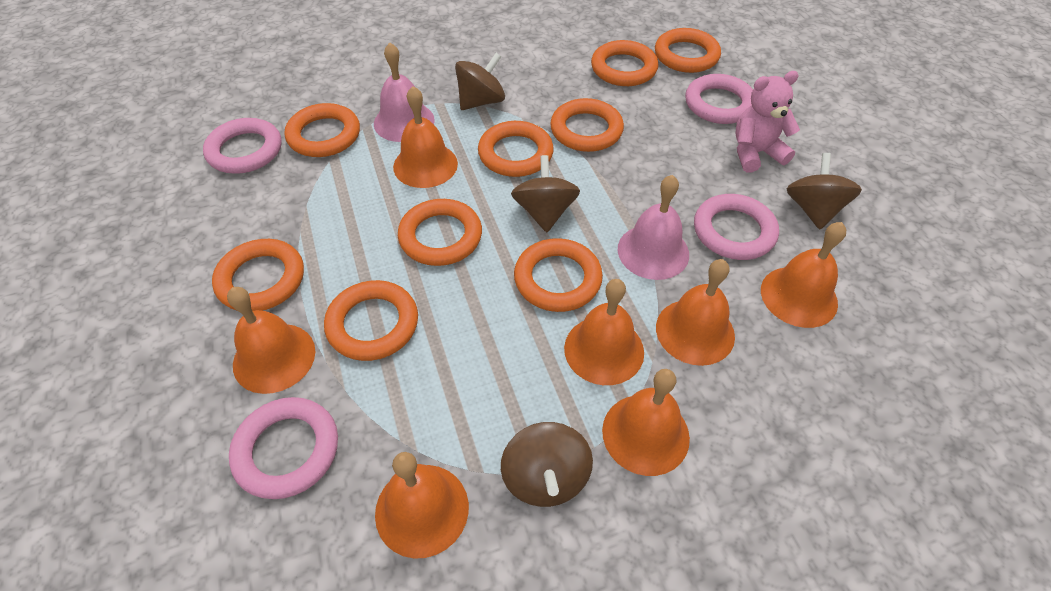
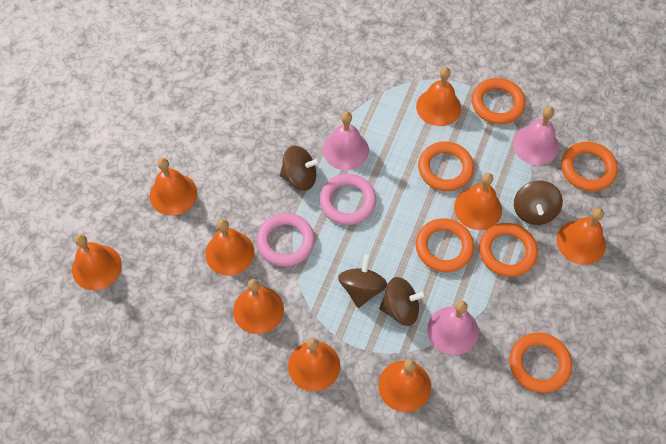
orange bell: 7 -> 9
orange ring: 9 -> 6
pink bell: 2 -> 3
pink ring: 4 -> 2
pink teddy bear: 1 -> 0

